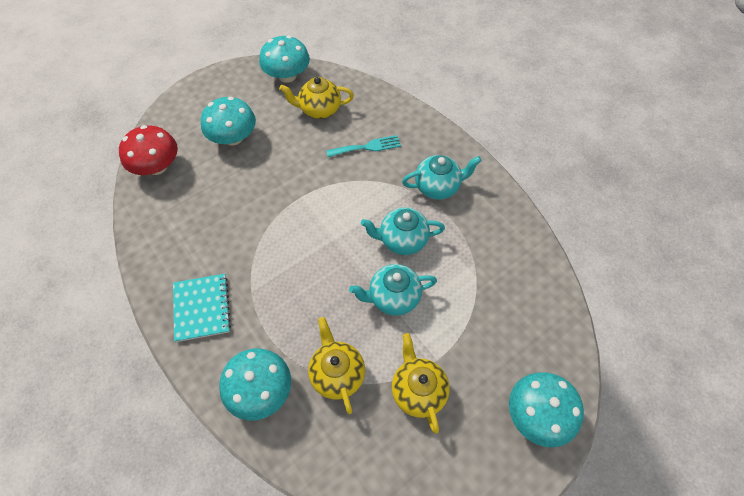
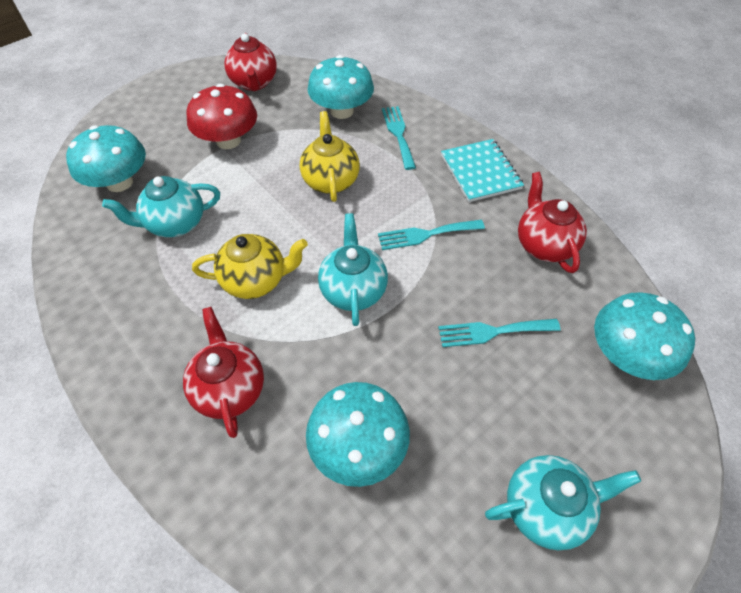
red teapot: 0 -> 3
turquoise fork: 1 -> 3
yellow teapot: 3 -> 2

